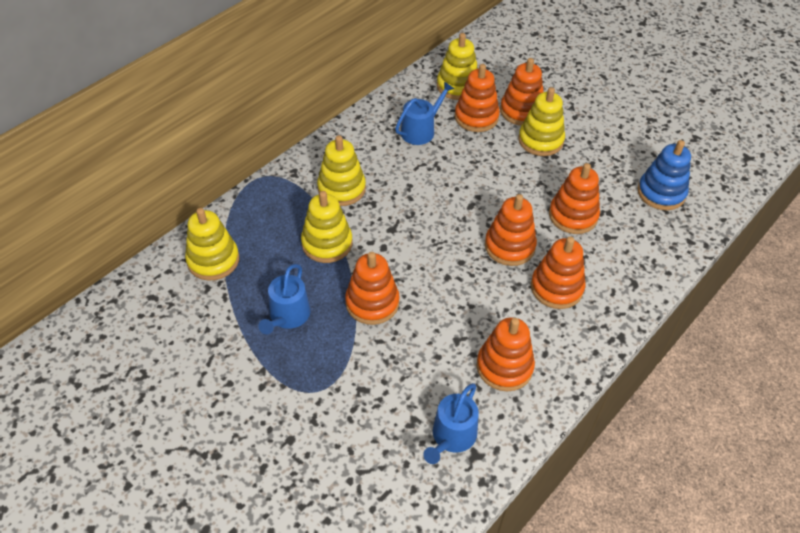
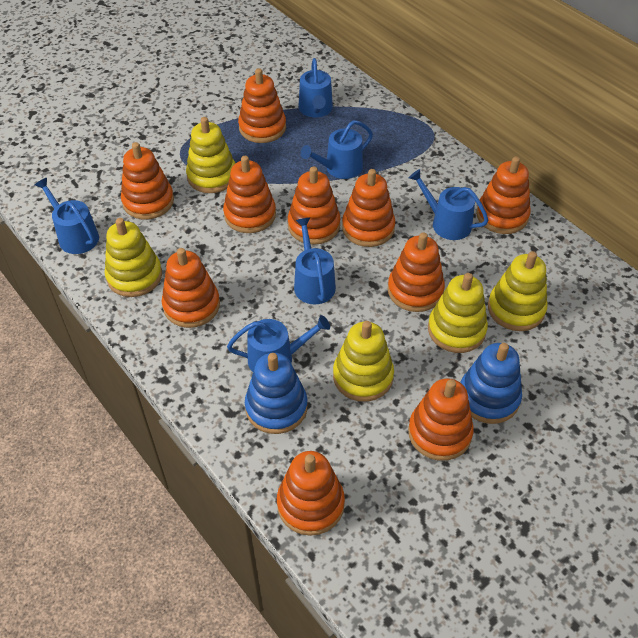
blue stacking toy: 1 -> 2
blue watering can: 3 -> 6
orange stacking toy: 7 -> 10

